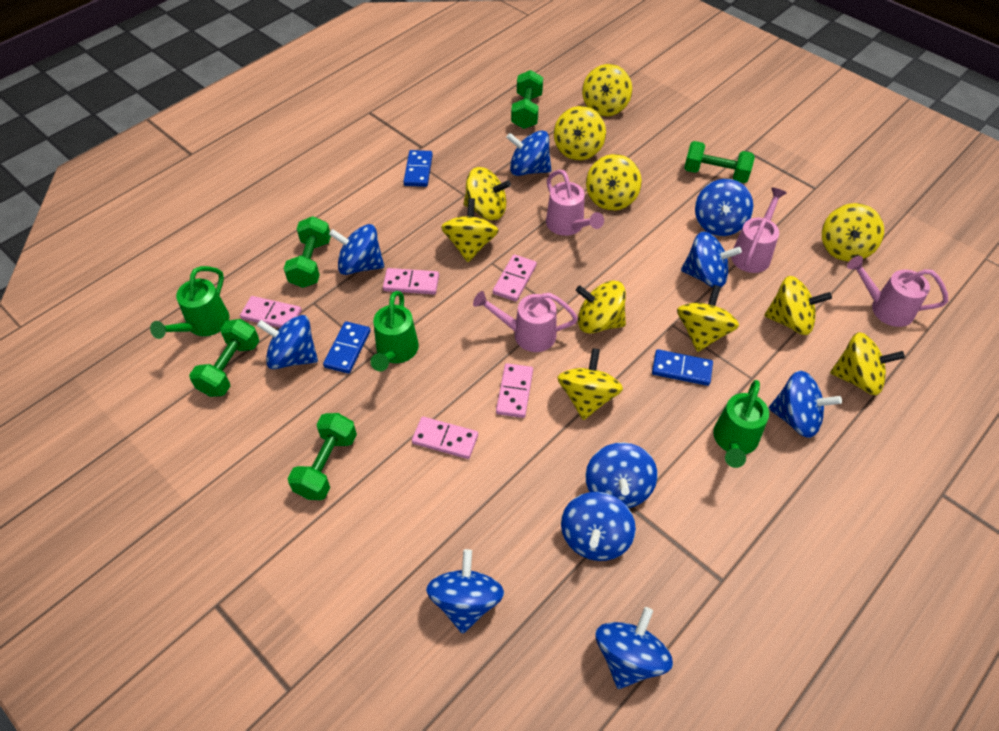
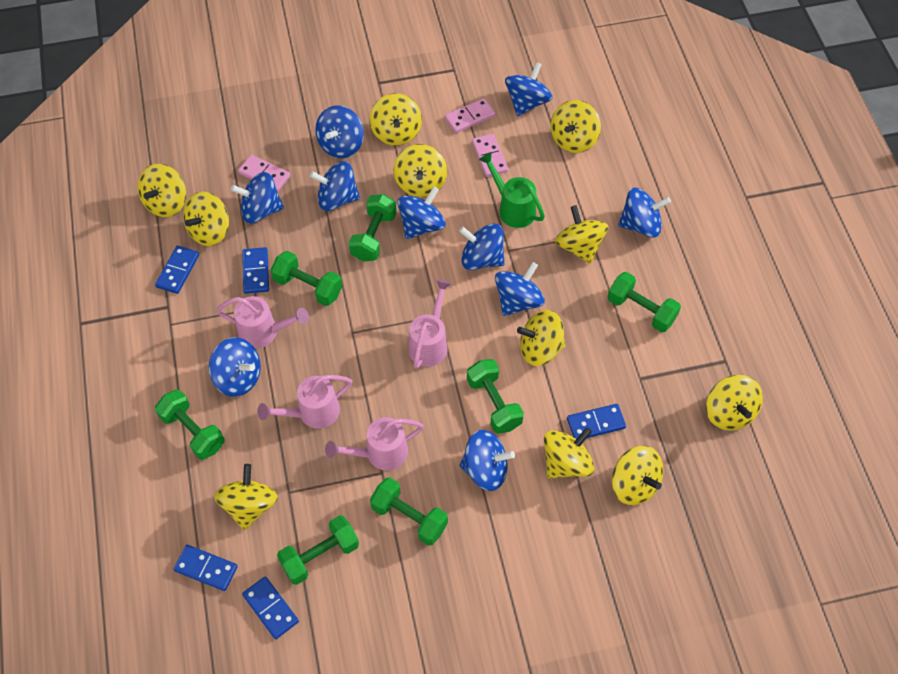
blue domino: 3 -> 5
green dumbbell: 5 -> 7
green watering can: 3 -> 1
pink domino: 5 -> 3

